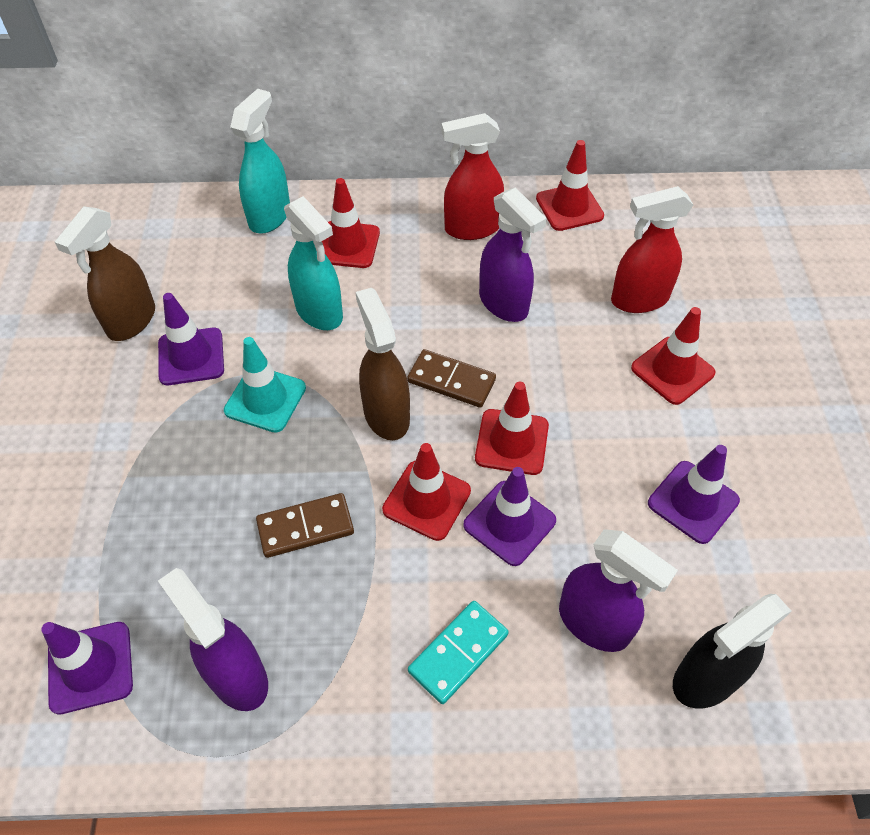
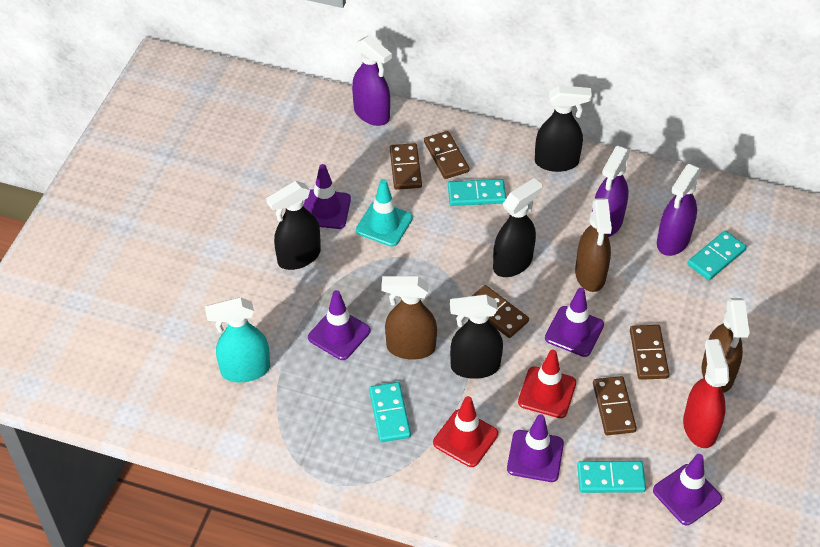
black spray bottle: 1 -> 4
brown domino: 2 -> 5
brown spray bottle: 2 -> 3
purple traffic cone: 4 -> 5
red spray bottle: 2 -> 1
red traffic cone: 5 -> 2
turquoise domino: 1 -> 4
turquoise spray bottle: 2 -> 1

